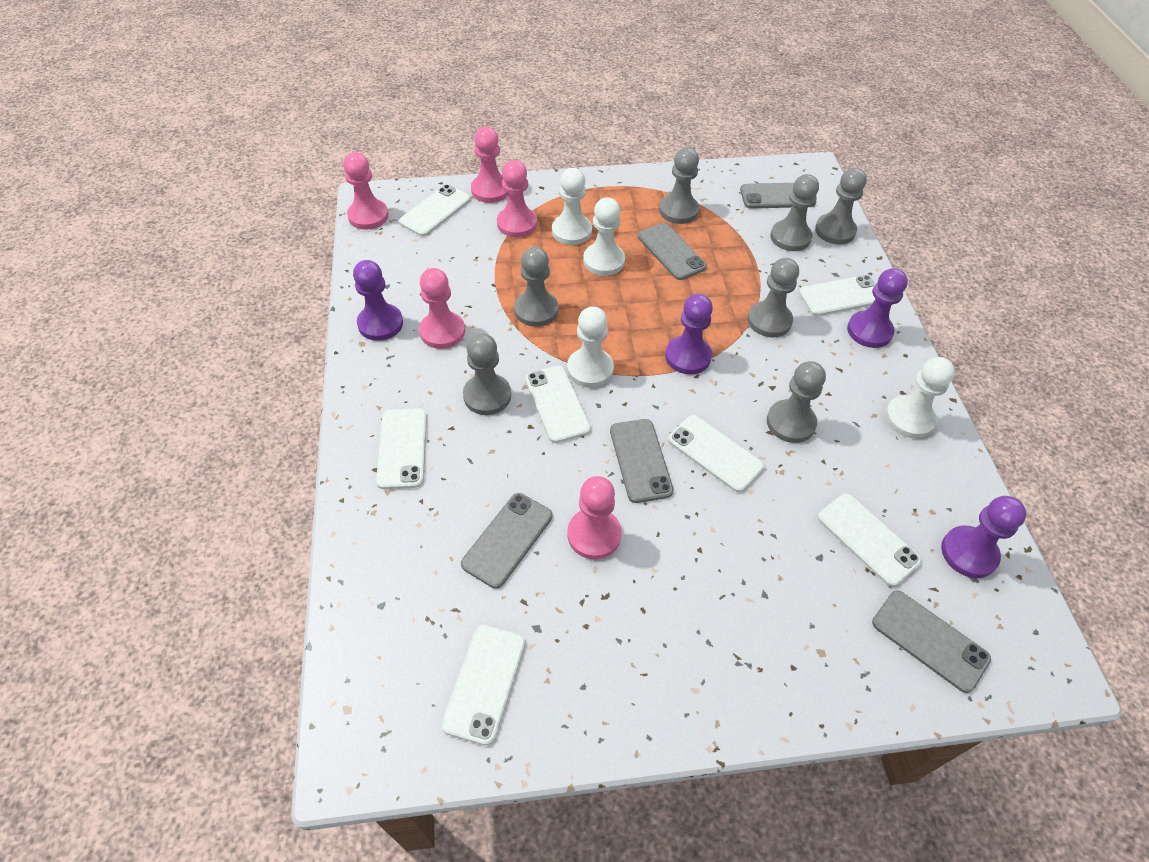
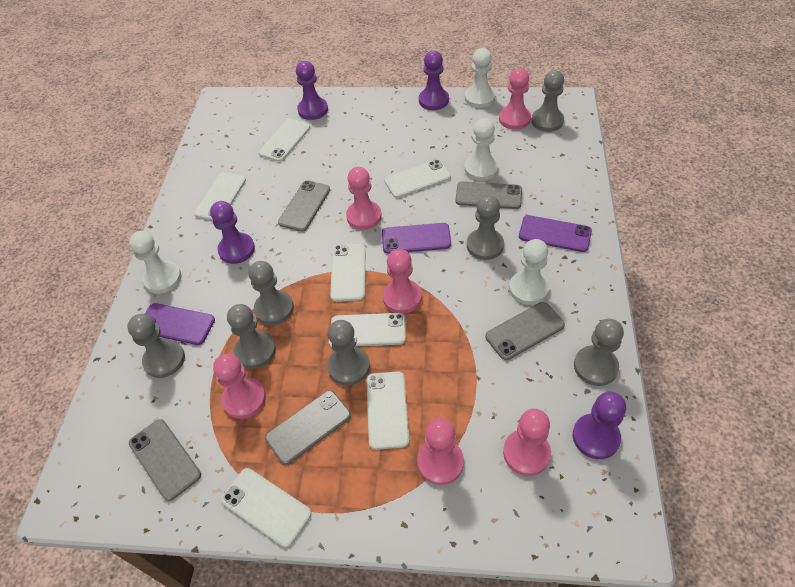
pink pawn: 5 -> 6
purple phone: 0 -> 3

